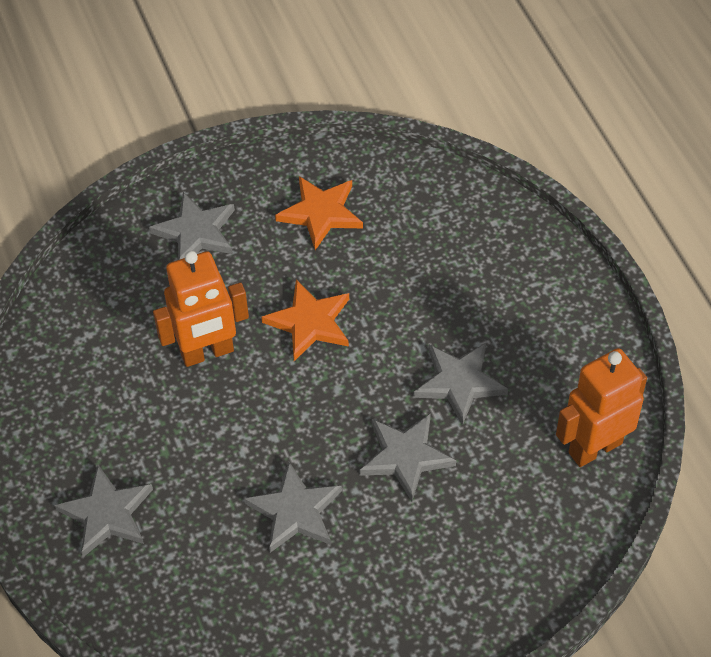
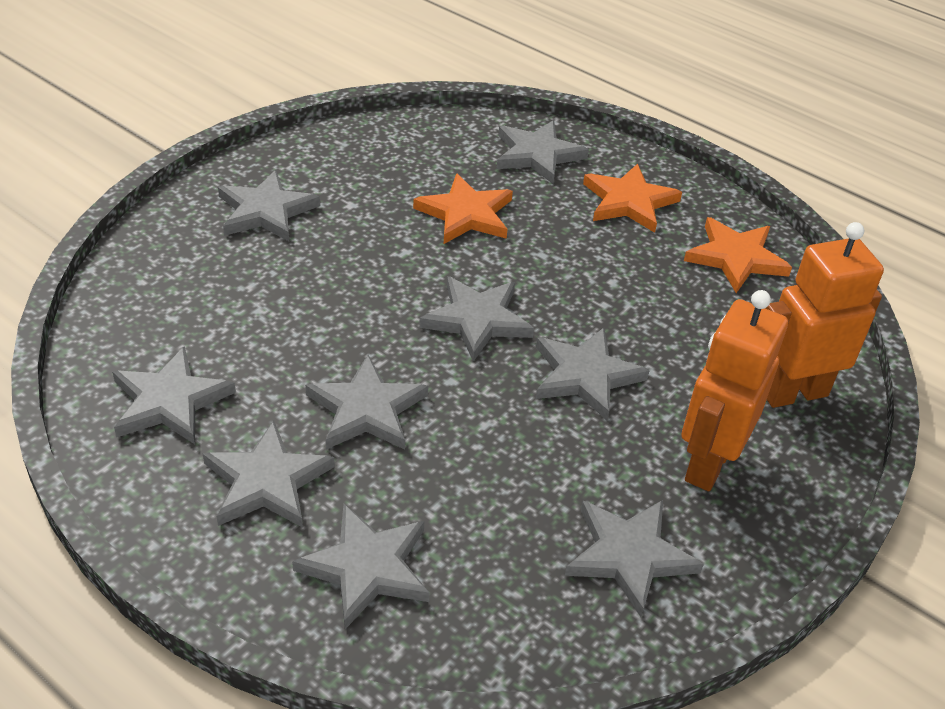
grey star: 5 -> 9
orange star: 2 -> 3

